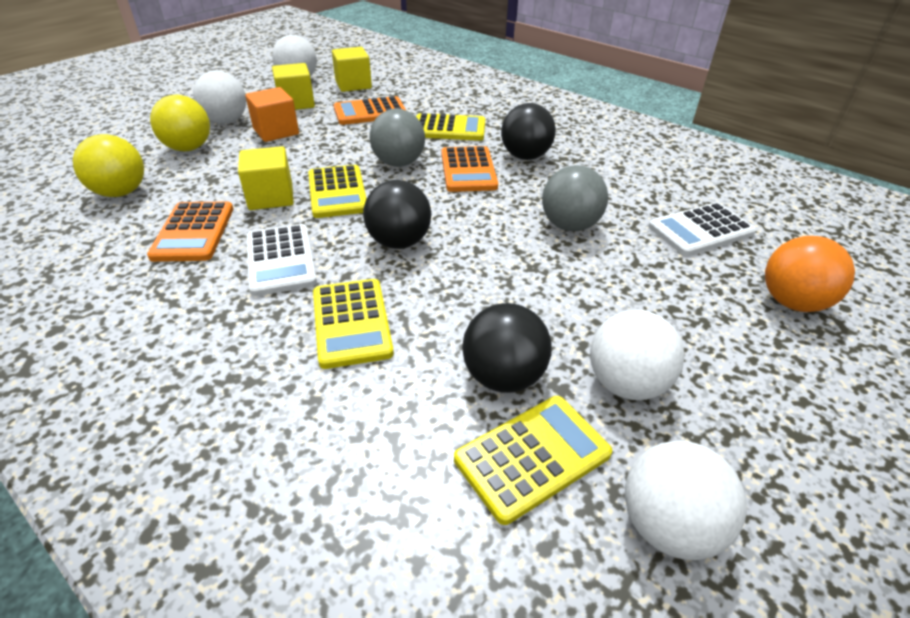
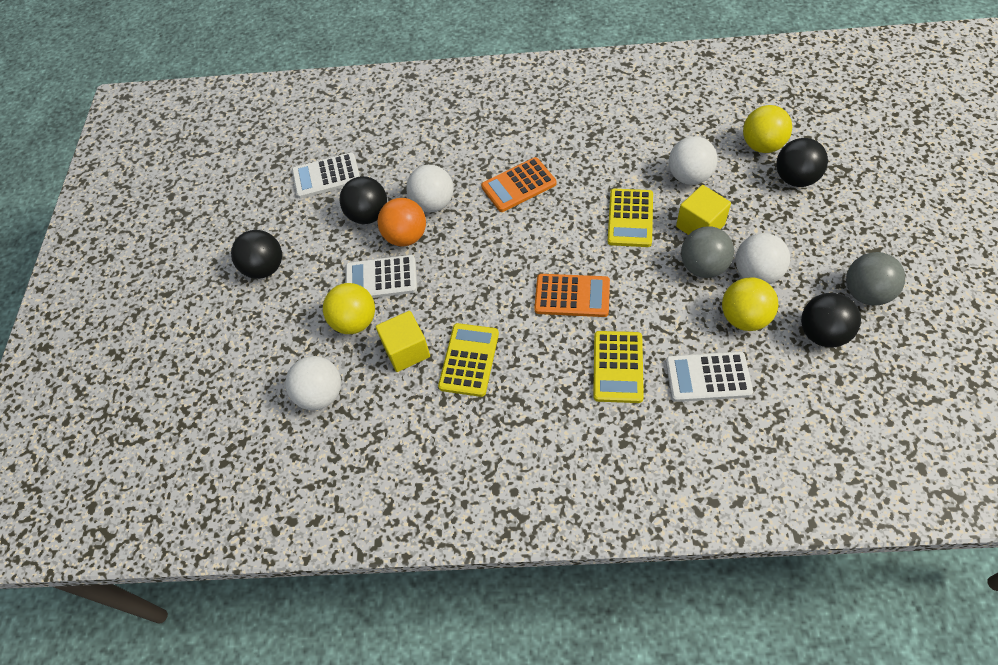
black ball: 3 -> 4
orange calculator: 3 -> 2
orange cube: 1 -> 0
white calculator: 2 -> 3
yellow ball: 2 -> 3
yellow calculator: 4 -> 3
yellow cube: 3 -> 2

